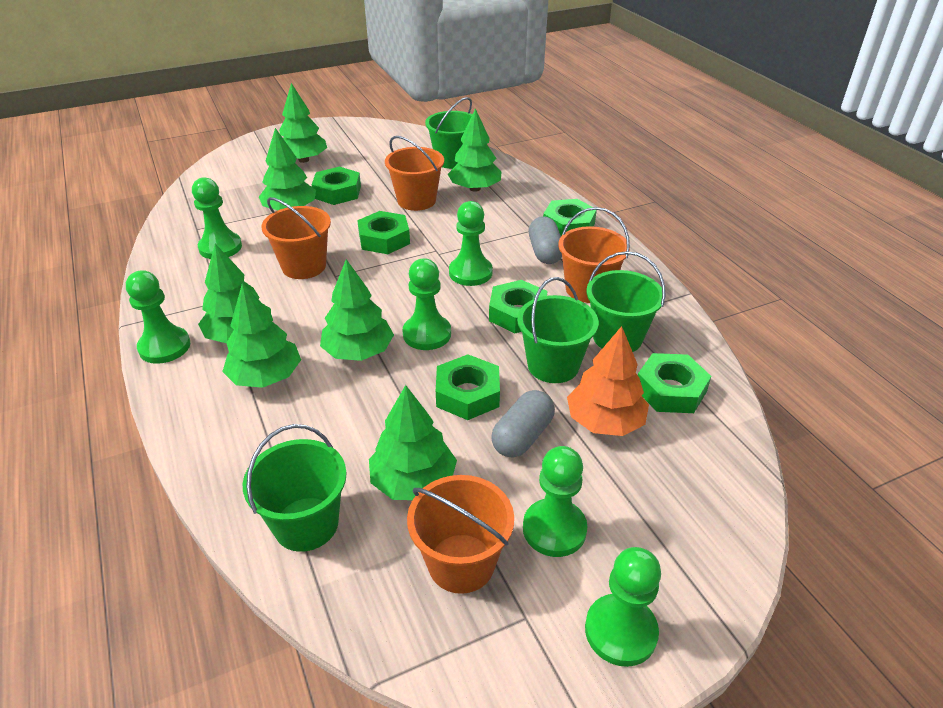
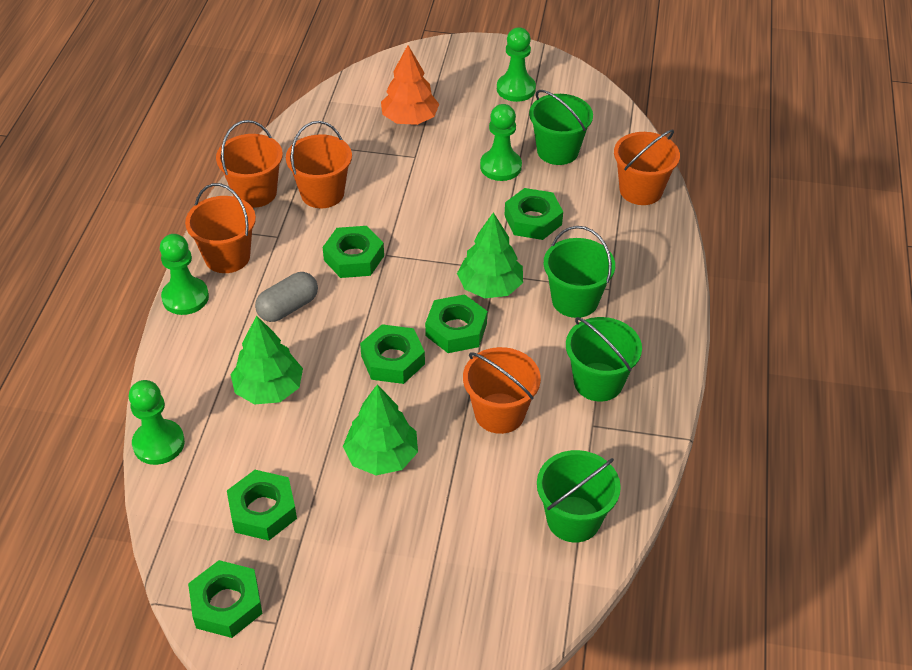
green pawn: 6 -> 4
green tree: 7 -> 3
grey capsule: 2 -> 1
orange bucket: 4 -> 5

